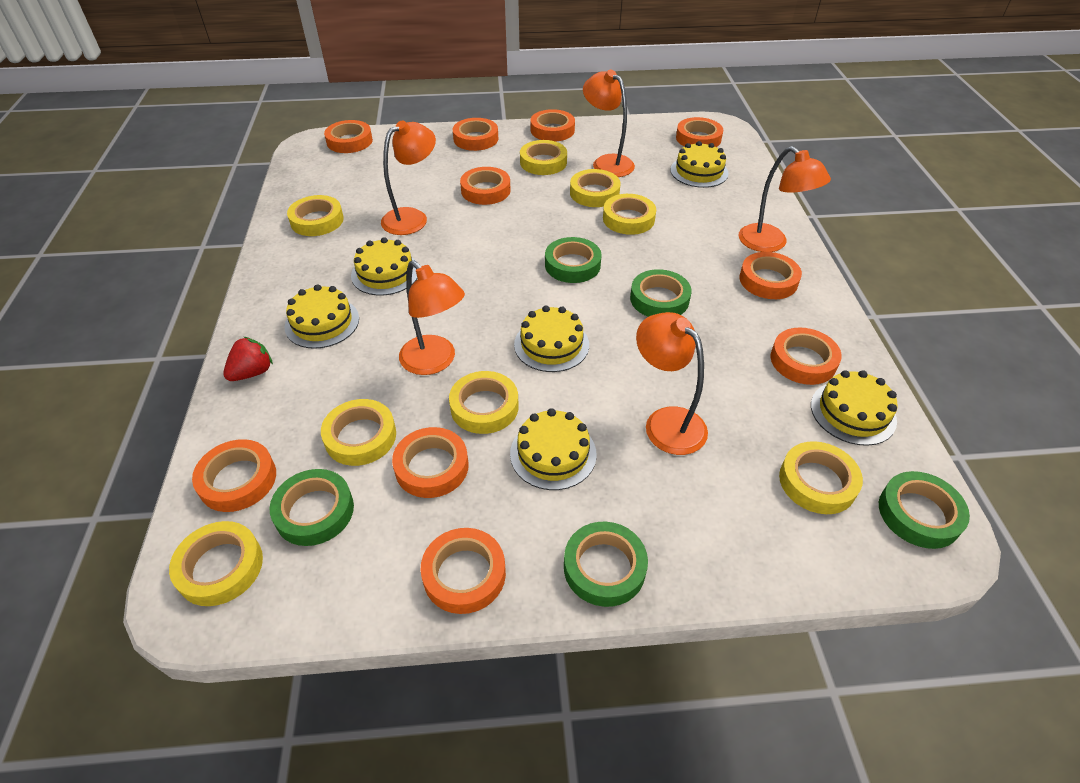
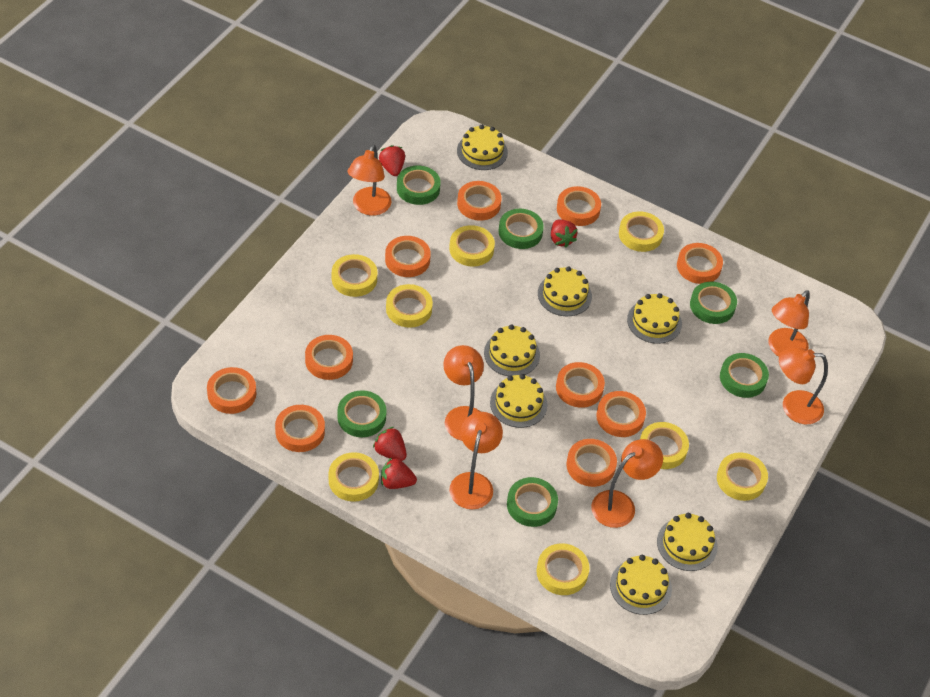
green tape: 5 -> 6
orange lamp: 5 -> 6
red strawberry: 1 -> 4
yellow cake: 6 -> 7

